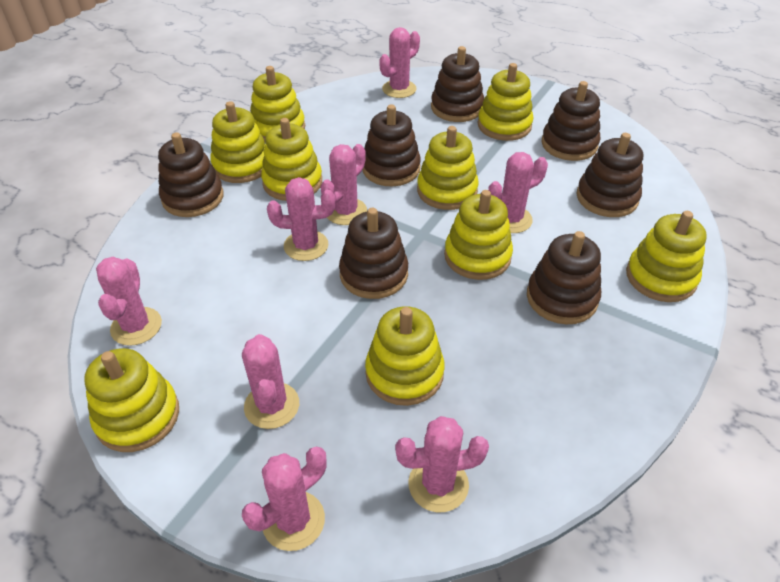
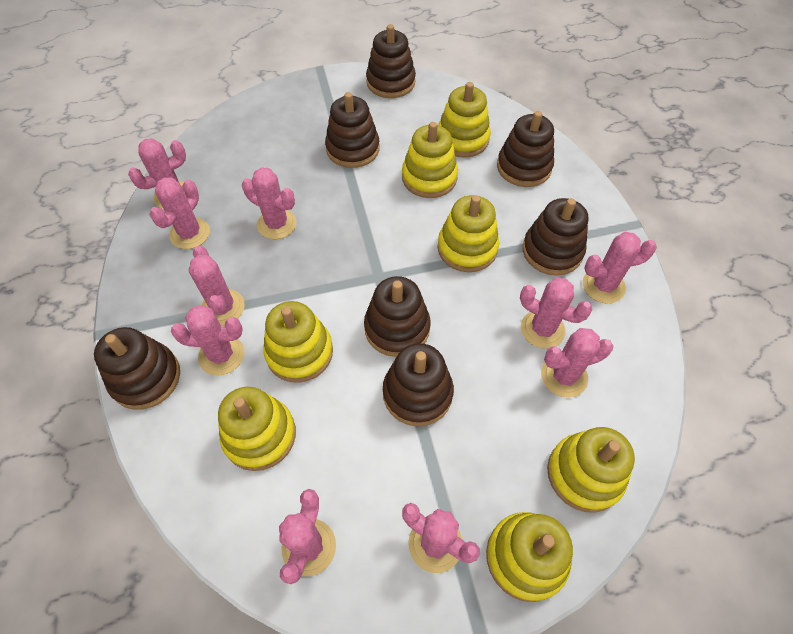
pink cactus: 8 -> 10
yellow stacking toy: 9 -> 7

